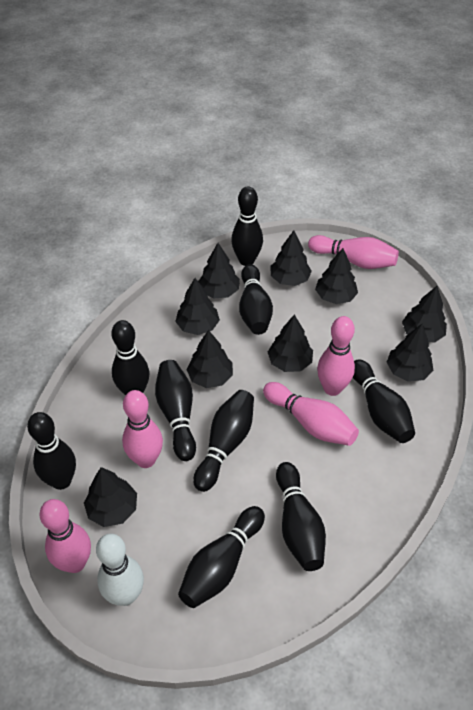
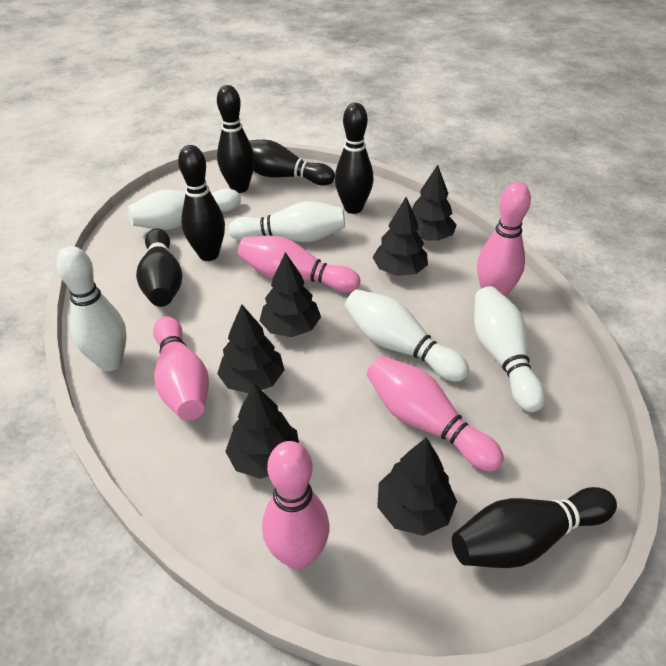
black bowling pin: 9 -> 6
black tree: 9 -> 6
white bowling pin: 1 -> 5

